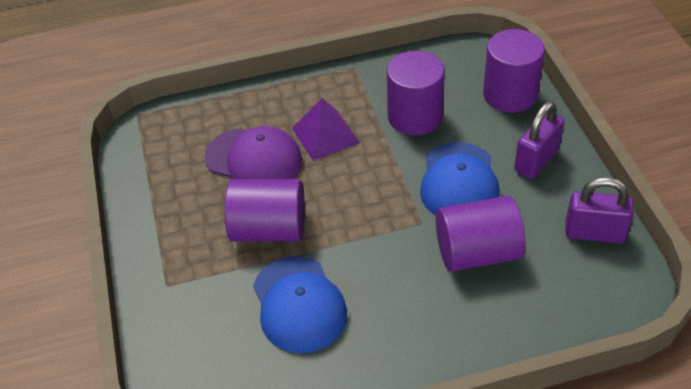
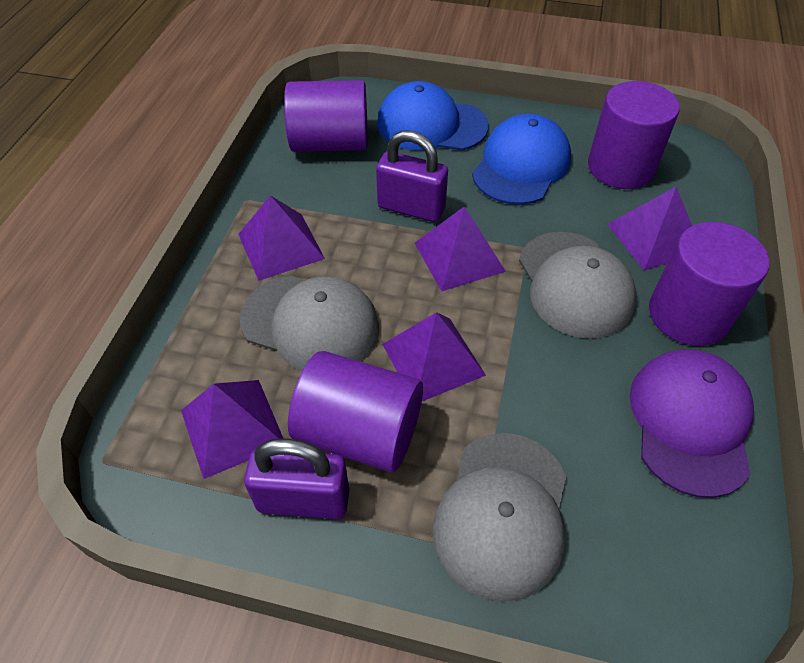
grey cap: 0 -> 3
purple pyramid: 1 -> 5

